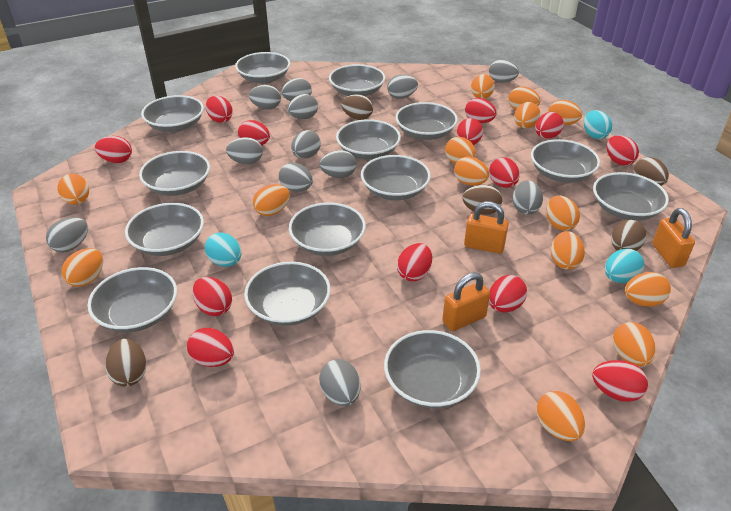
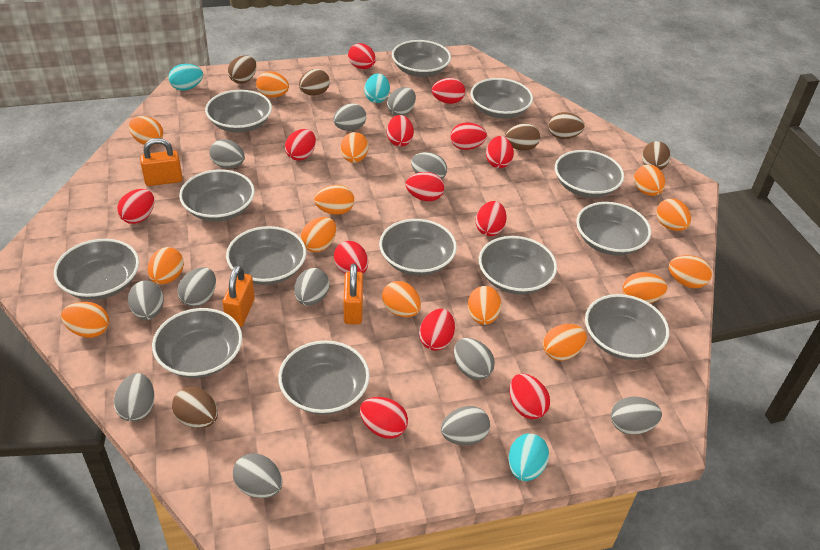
brown egg: 5 -> 6
grey bowl: 14 -> 13

